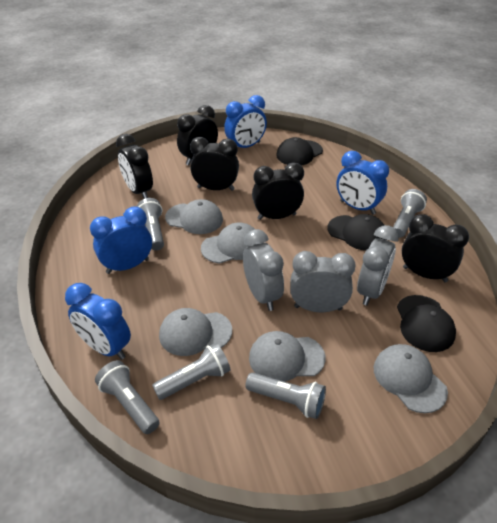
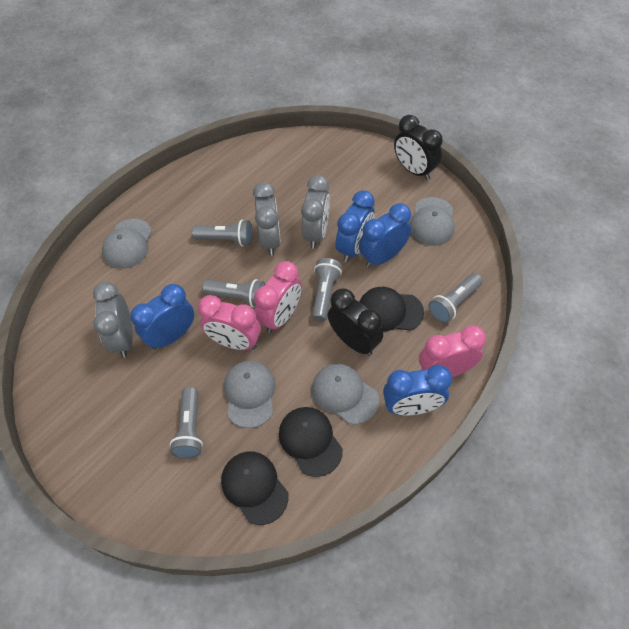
black clock: 5 -> 2
grey cap: 5 -> 4
pink clock: 0 -> 3

